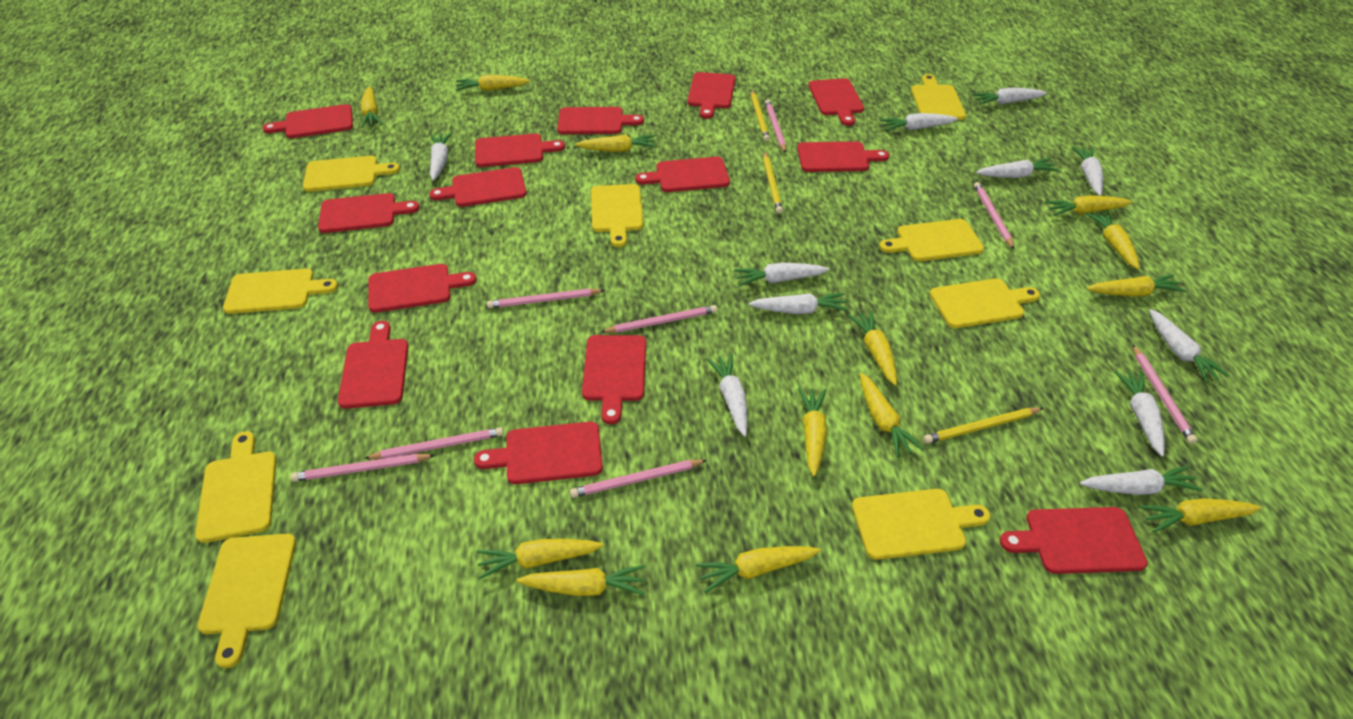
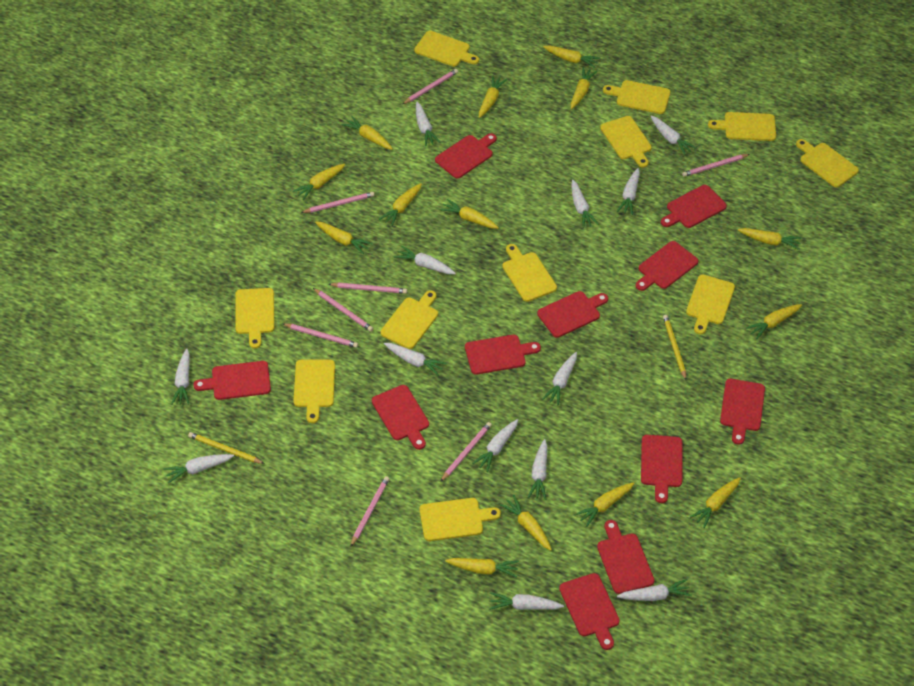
red cutting board: 14 -> 11
white carrot: 11 -> 13
yellow carrot: 13 -> 14
yellow cutting board: 9 -> 11
yellow pencil: 3 -> 2

